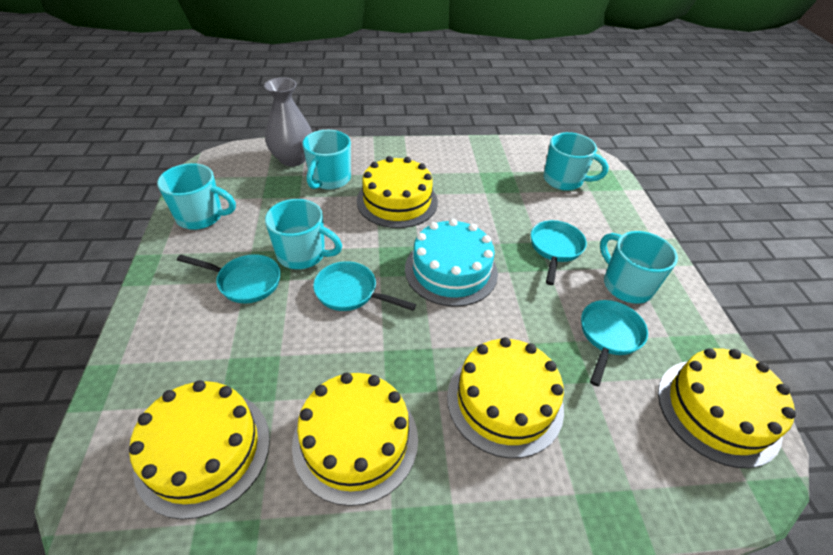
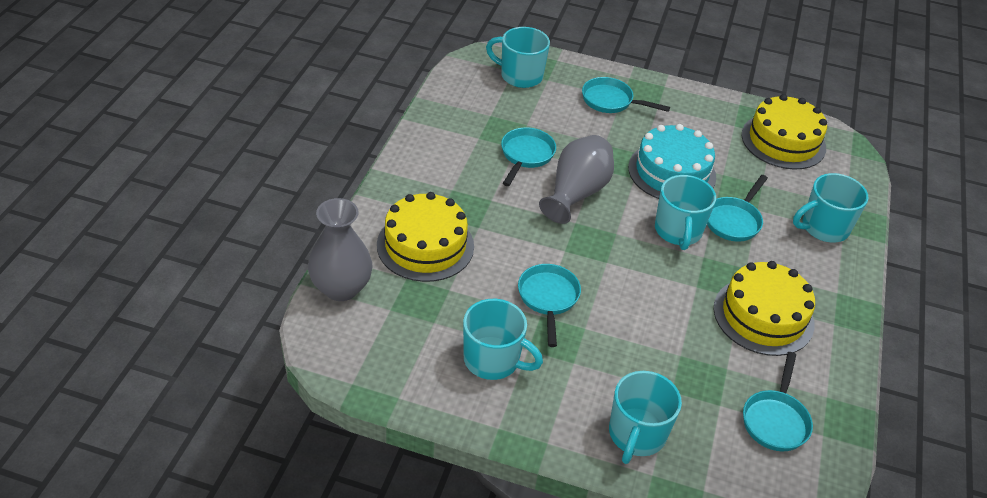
grey vase: 1 -> 2
turquoise pan: 4 -> 5
yellow cake: 5 -> 3

